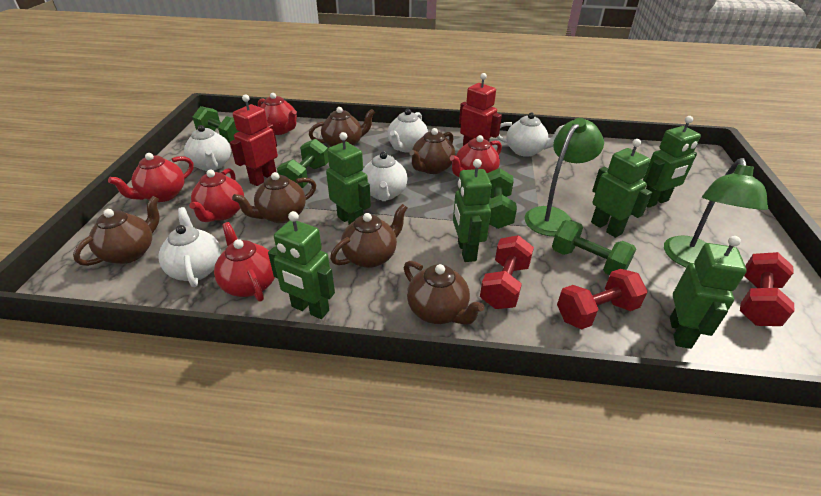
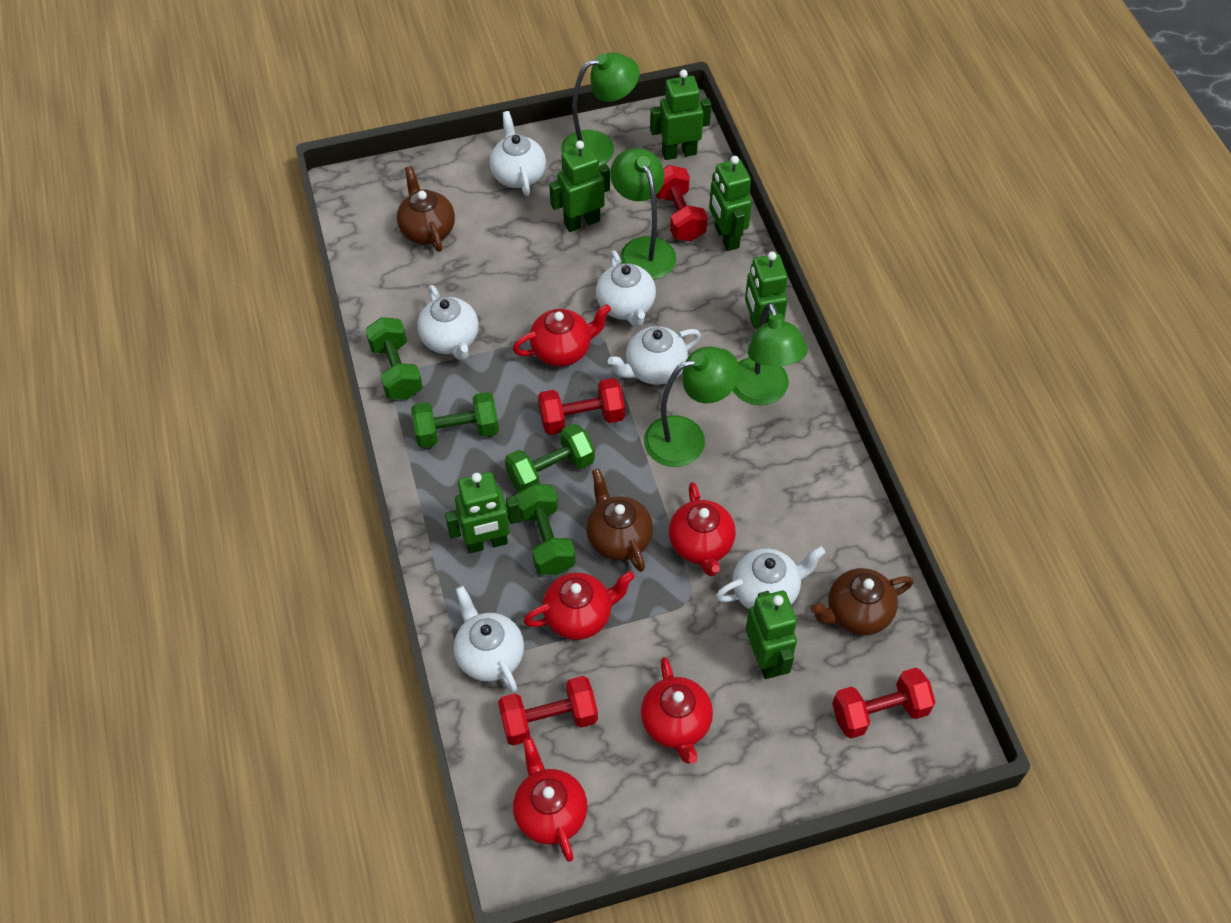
brown teapot: 6 -> 3
green lamp: 2 -> 4
red dumbbell: 3 -> 4
red robot: 2 -> 0
white teapot: 5 -> 6

